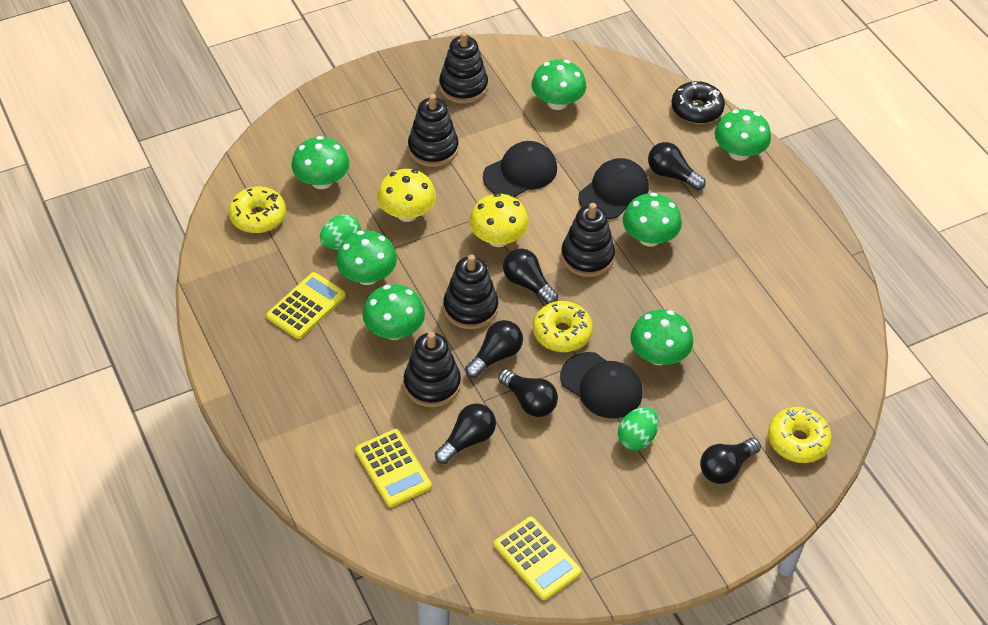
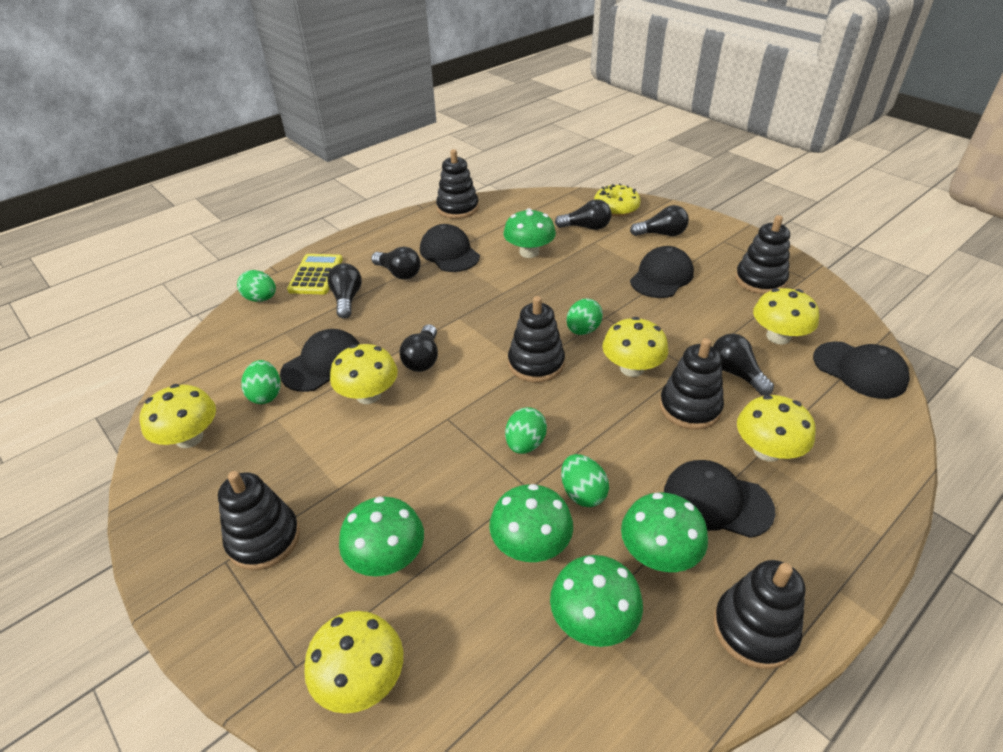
black cap: 3 -> 5
black donut: 1 -> 0
black stacking toy: 5 -> 6
green egg: 2 -> 5
green mushroom: 7 -> 5
yellow calculator: 3 -> 1
yellow donut: 3 -> 1
yellow mushroom: 2 -> 6

